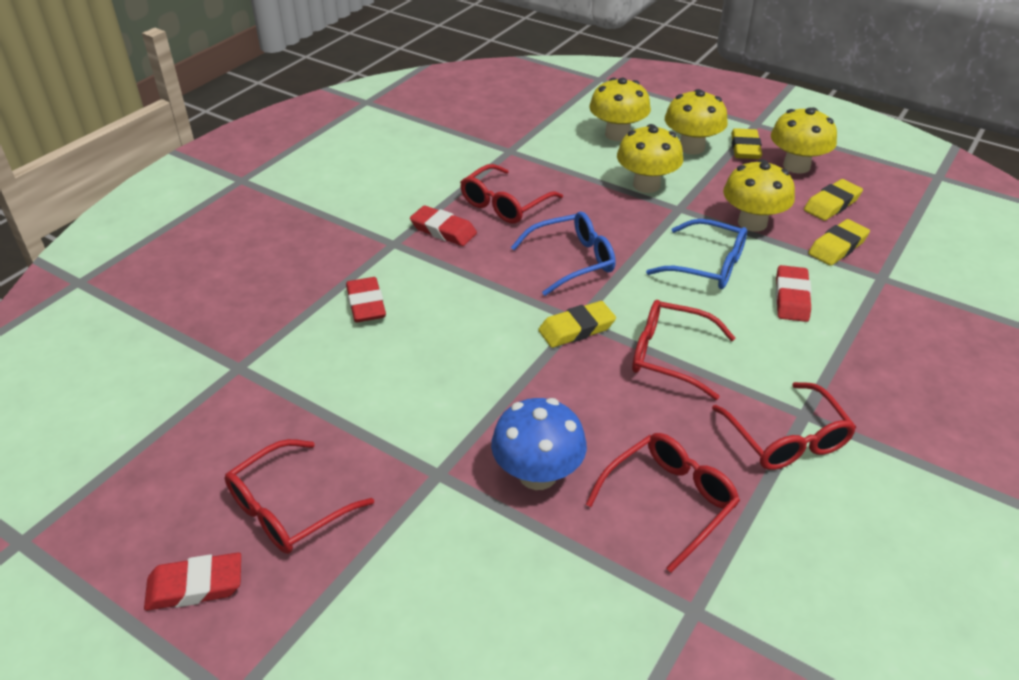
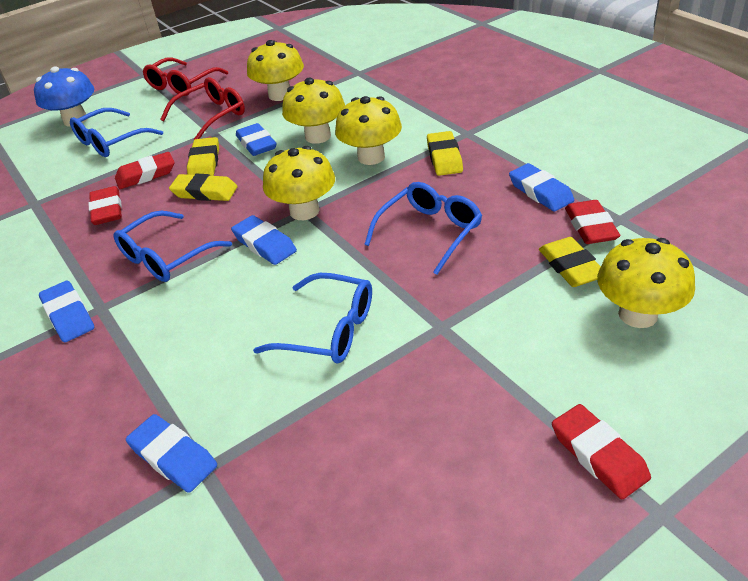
blue eraser: 0 -> 5
blue glasses: 2 -> 4
red glasses: 5 -> 2

